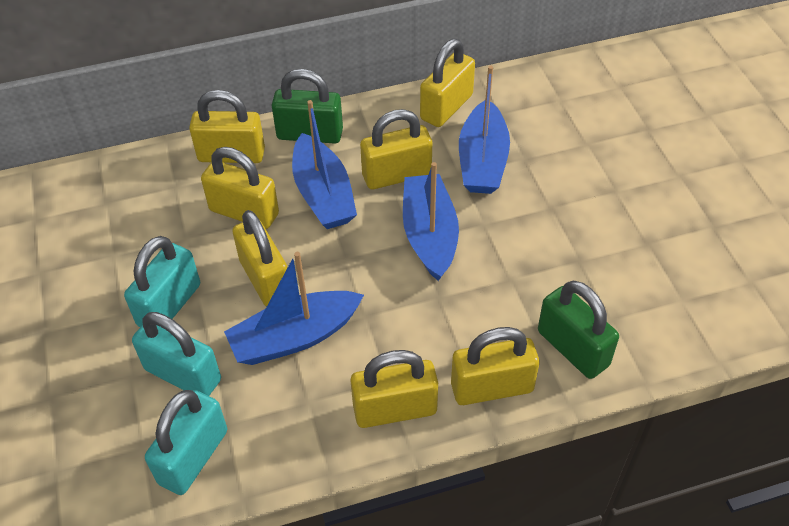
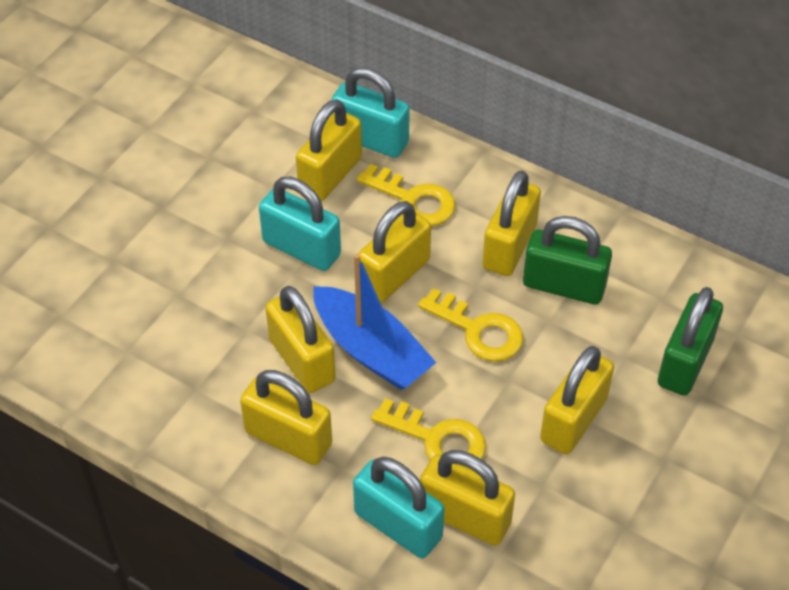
blue boat: 4 -> 1
yellow key: 0 -> 3

